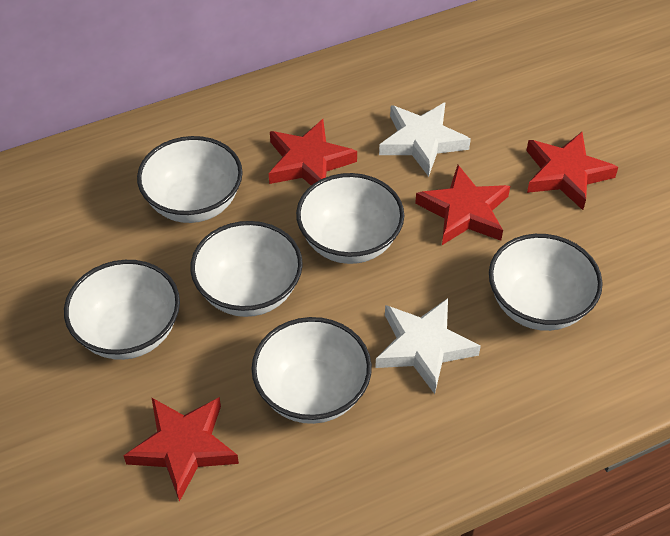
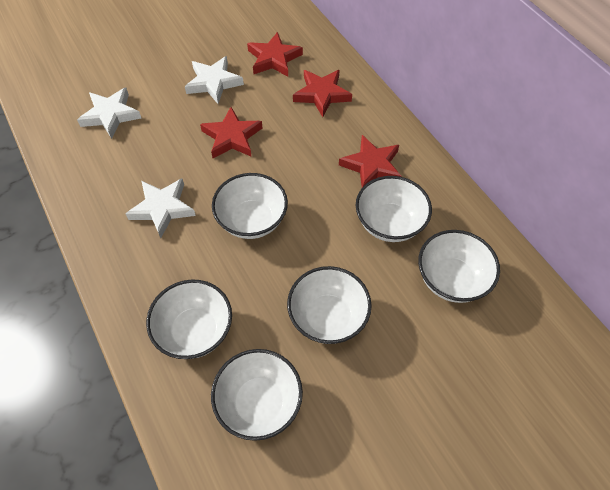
white star: 2 -> 3

